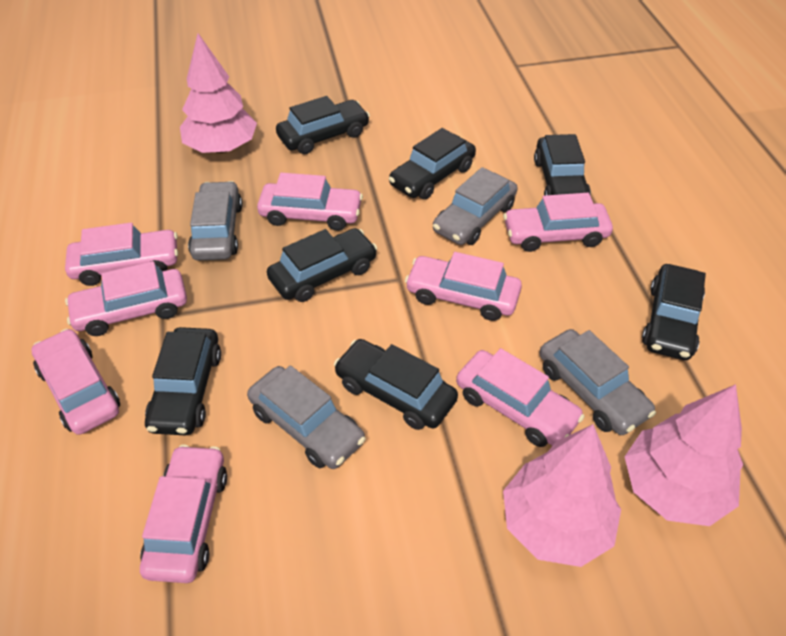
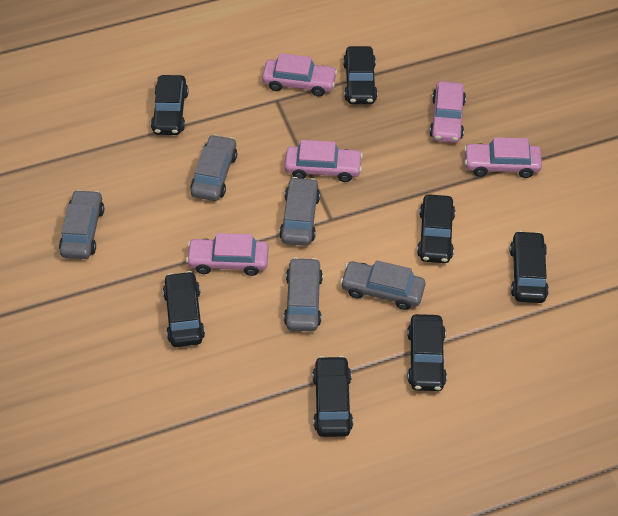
grey car: 4 -> 5
pink car: 8 -> 5
pink tree: 3 -> 0

